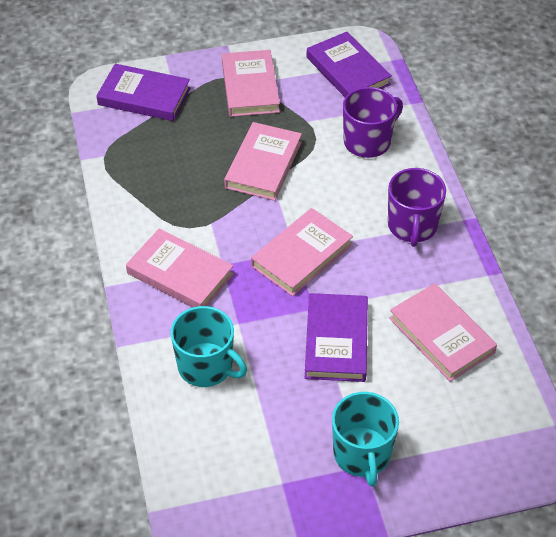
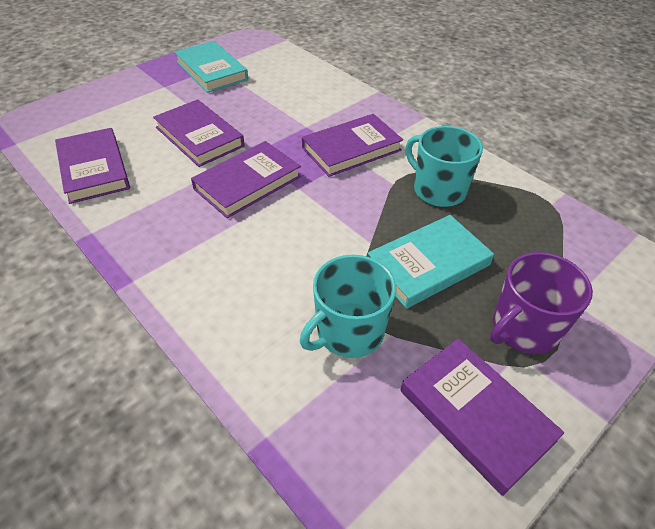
pink book: 5 -> 0
purple book: 3 -> 5
purple mug: 2 -> 1
turquoise book: 0 -> 2

